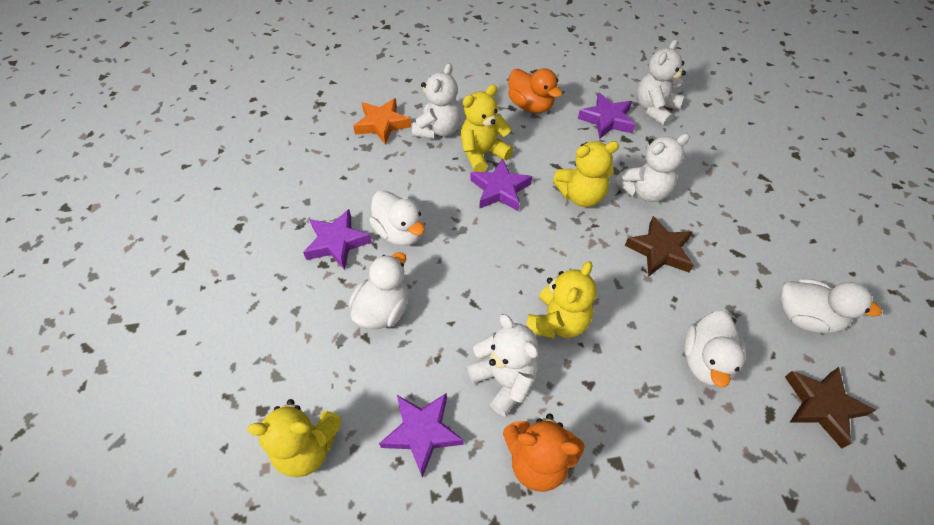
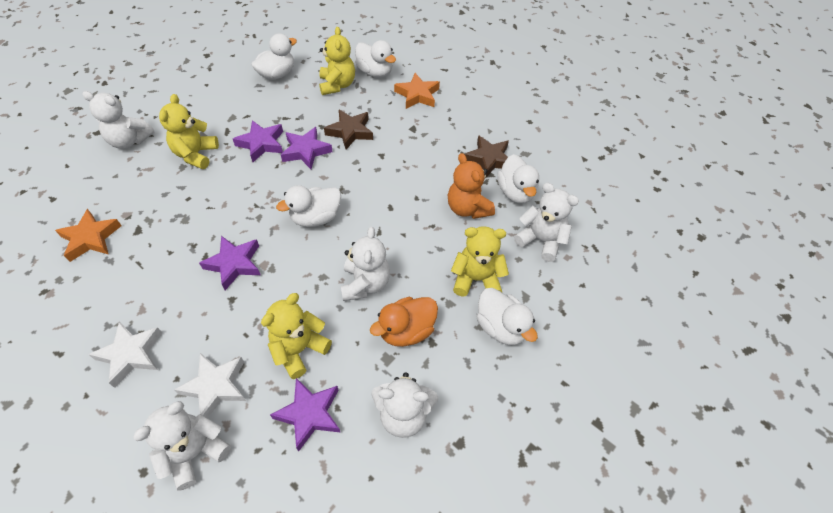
orange star: 1 -> 2
white duck: 4 -> 5
white star: 0 -> 2
white teddy bear: 4 -> 5

